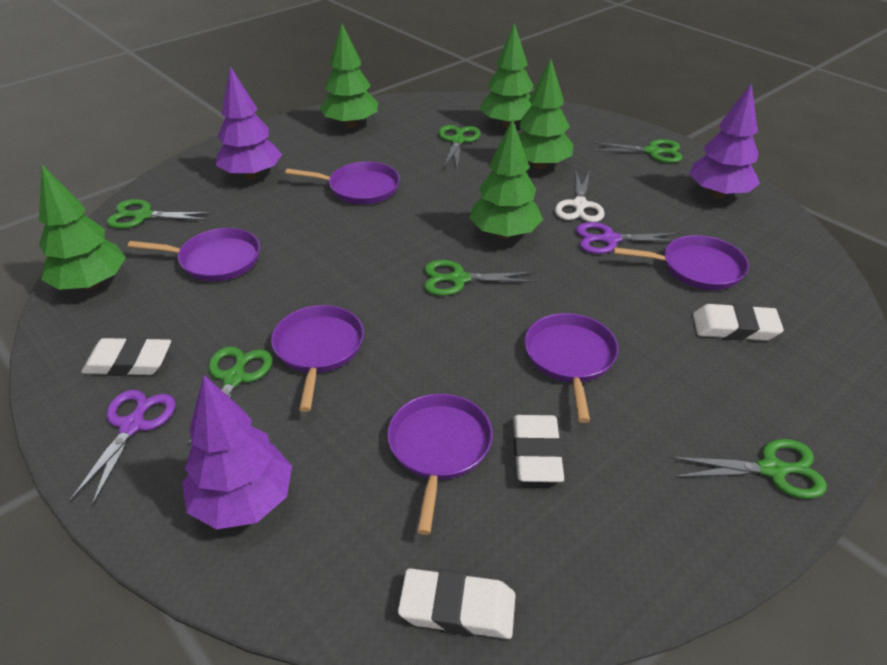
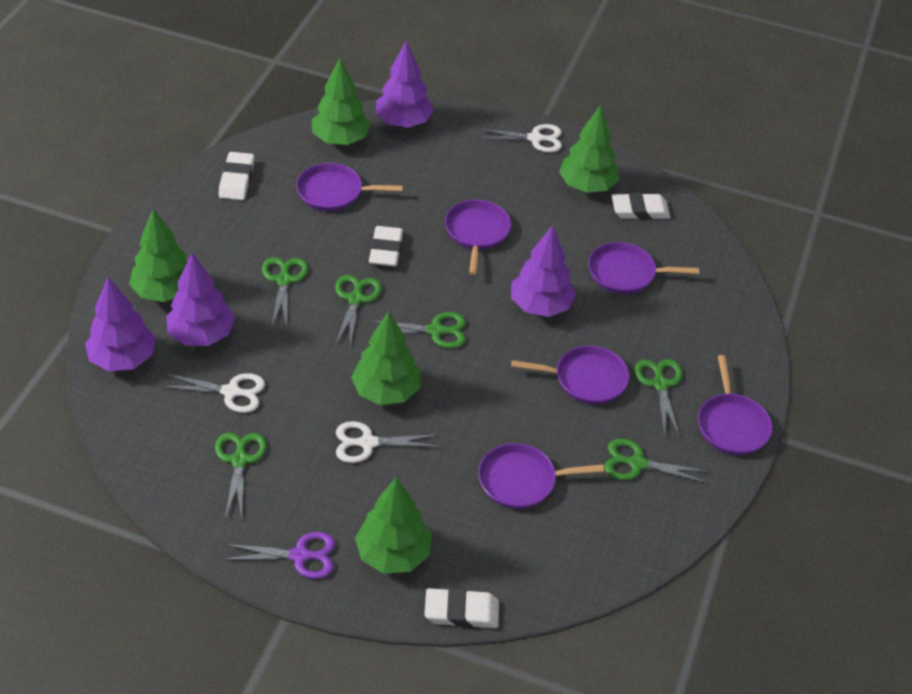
purple scissors: 2 -> 1
purple tree: 3 -> 4
white scissors: 1 -> 3

